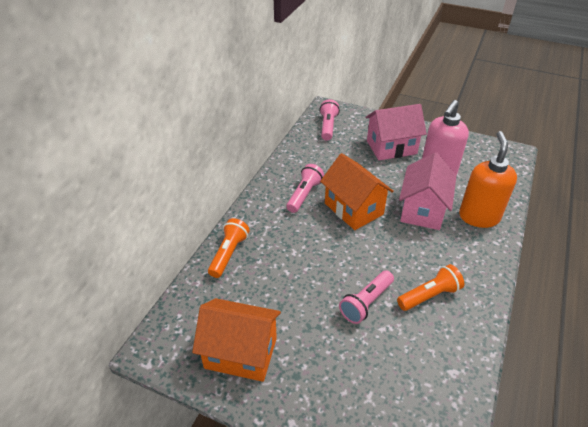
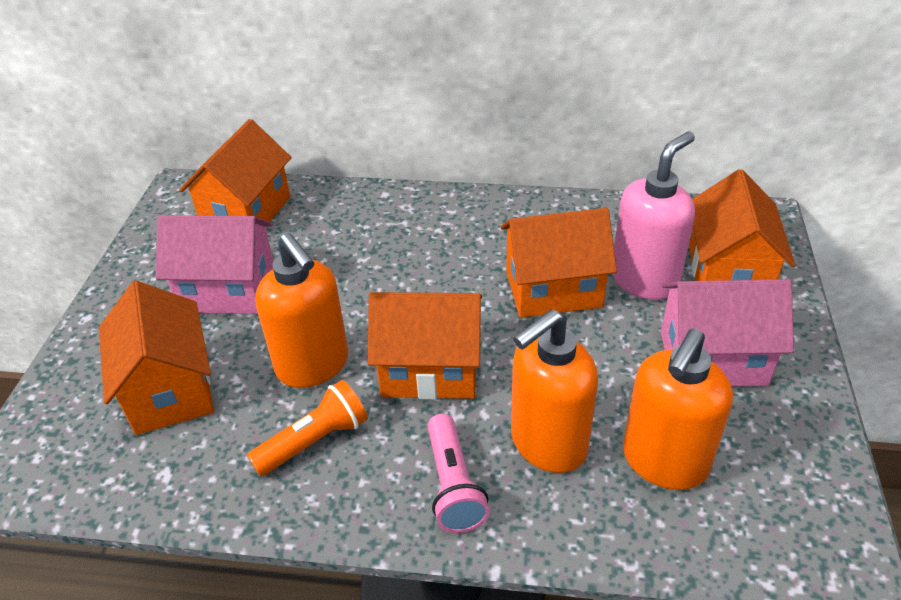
orange flashlight: 2 -> 1
orange house: 2 -> 5
orange soap dispenser: 1 -> 3
pink flashlight: 3 -> 1

